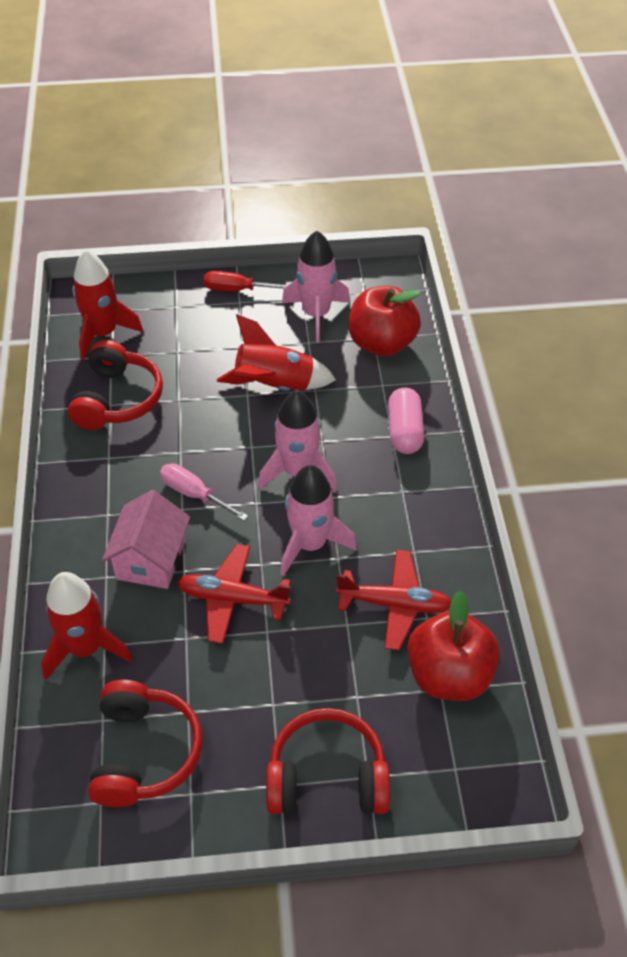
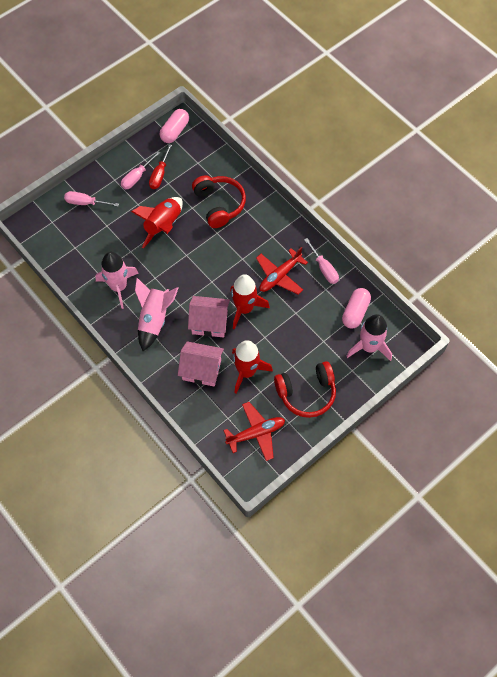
pink capsule: 1 -> 2
pink house: 1 -> 2
pink screwdriver: 1 -> 3
red apple: 2 -> 0
red headphones: 3 -> 2

